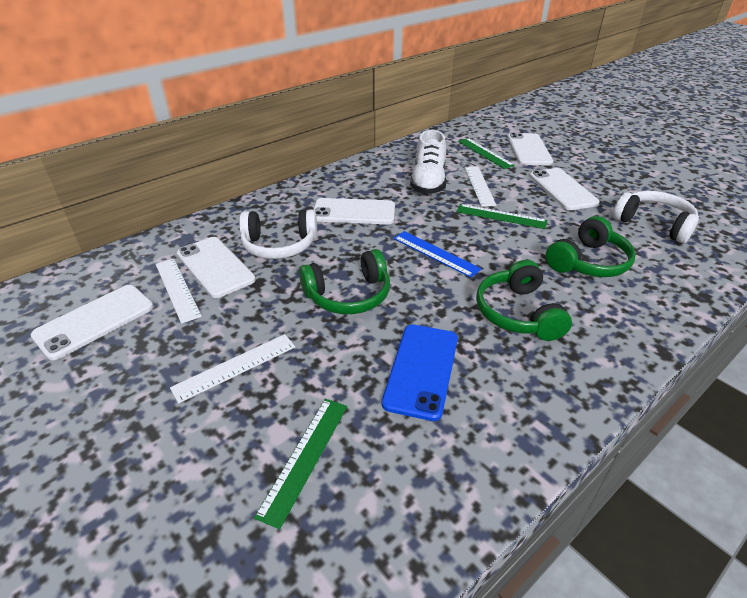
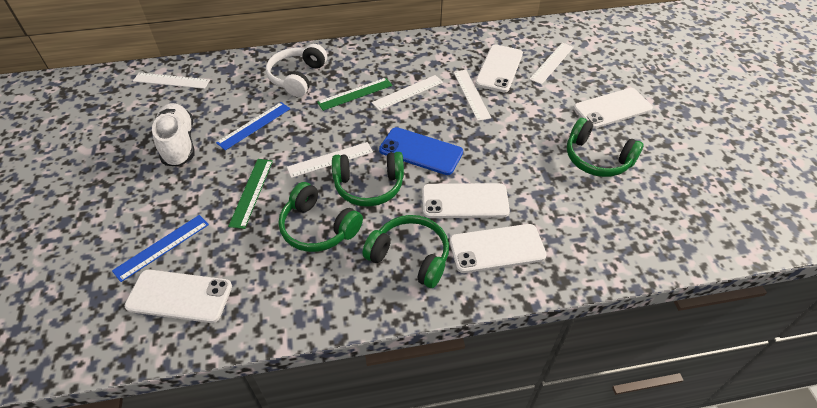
blue ruler: 1 -> 2
green headphones: 3 -> 4
green ruler: 3 -> 2
white headphones: 2 -> 1
white ruler: 3 -> 5

